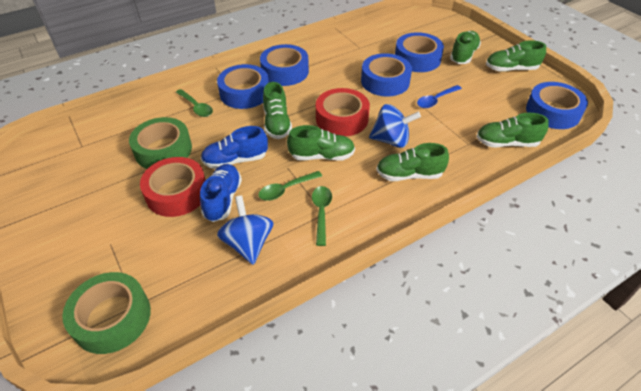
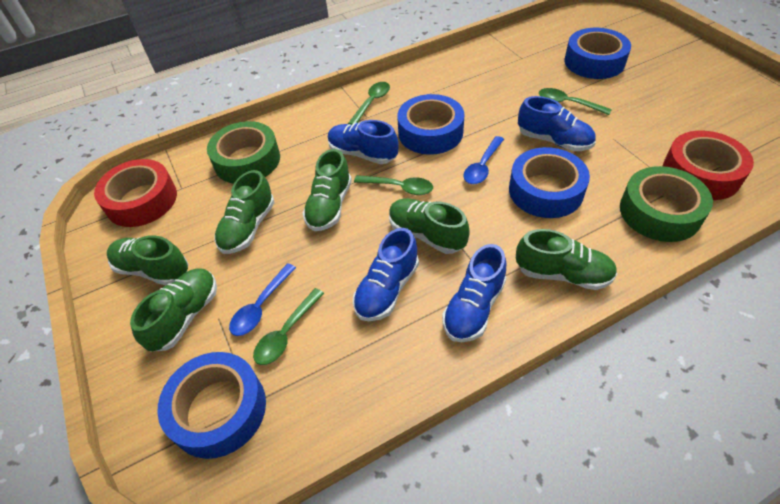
blue shoe: 2 -> 4
blue spinning top: 2 -> 0
blue spoon: 1 -> 2
blue tape: 5 -> 4
green spoon: 3 -> 4

